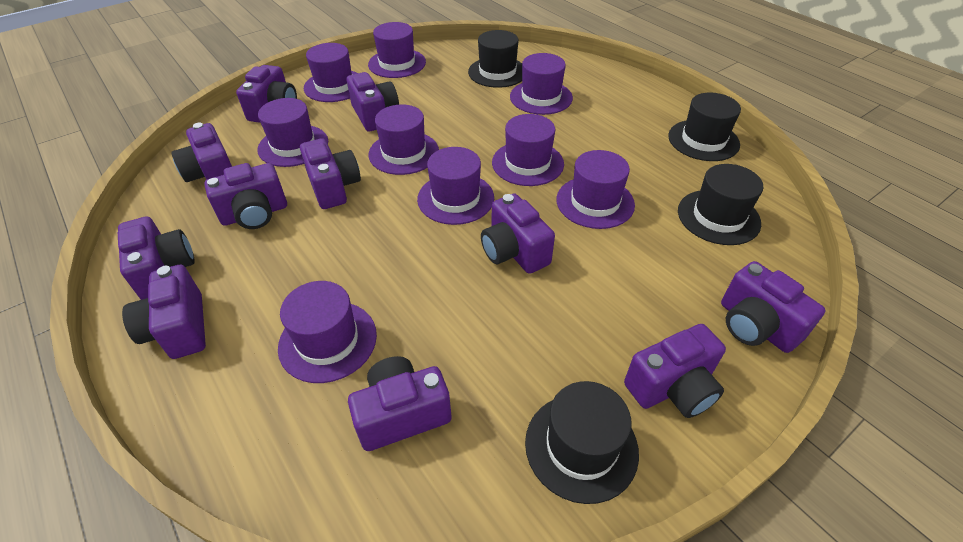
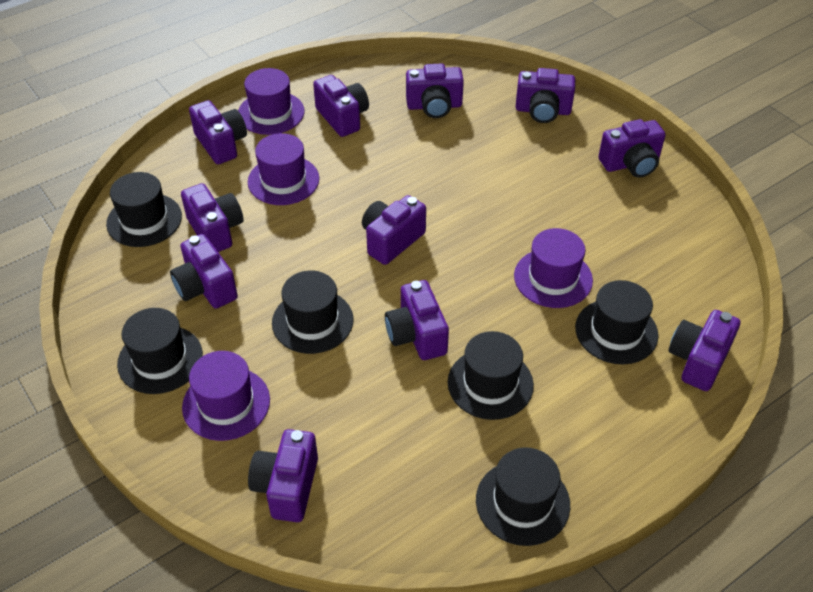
black hat: 4 -> 6
purple hat: 9 -> 4

